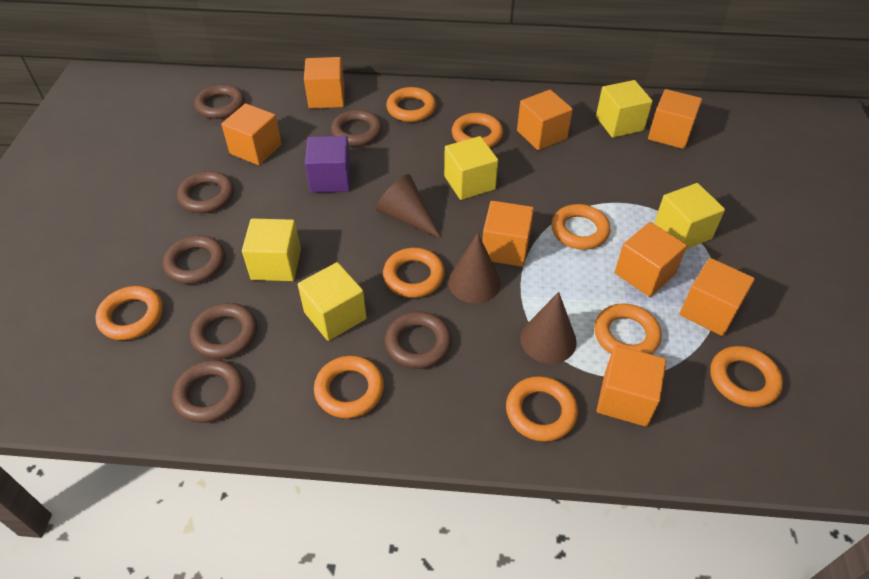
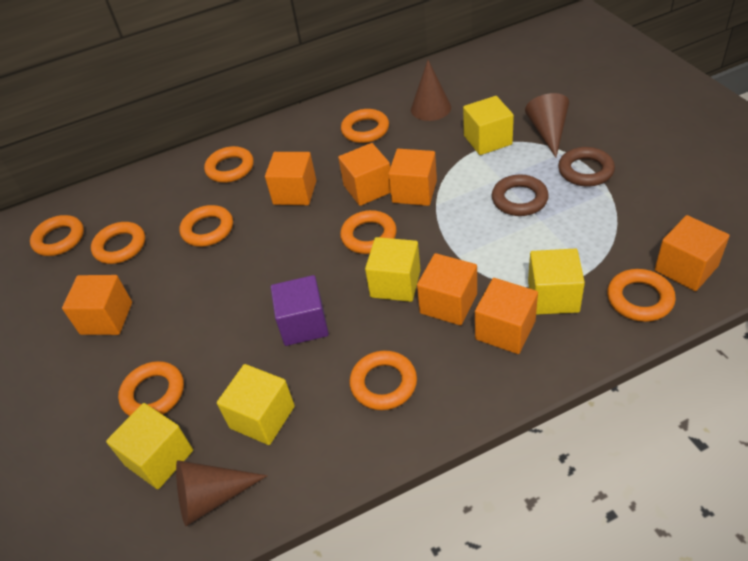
brown ring: 7 -> 2
orange cube: 8 -> 7

